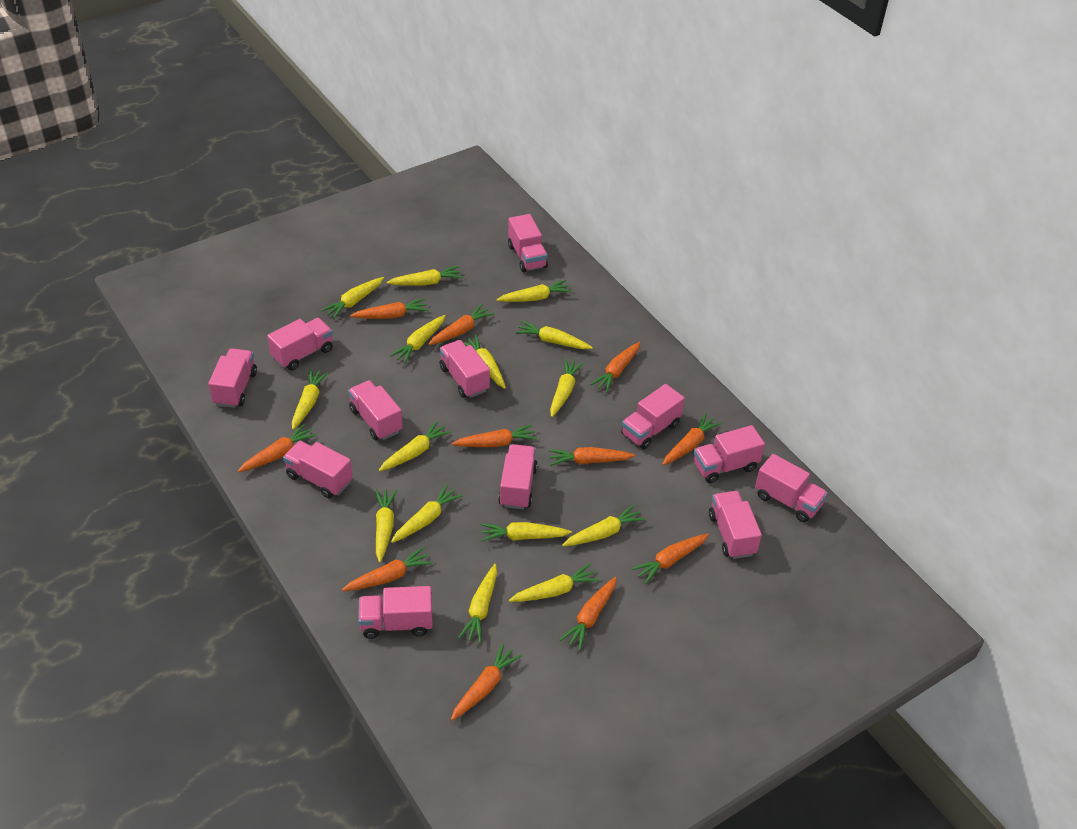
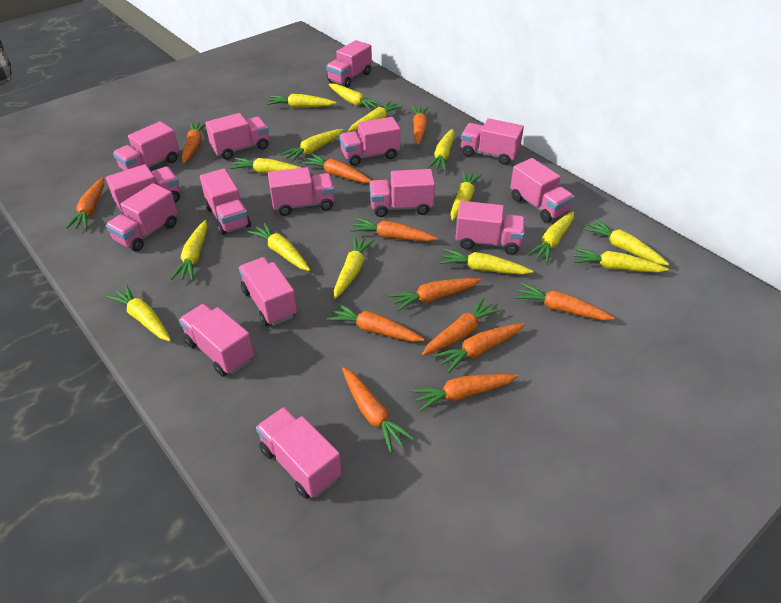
orange carrot: 11 -> 12
pink truck: 12 -> 15

